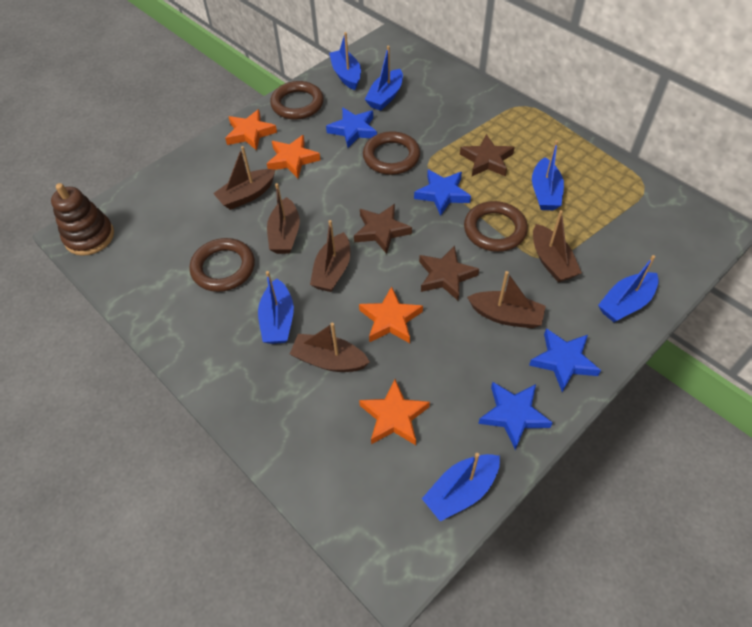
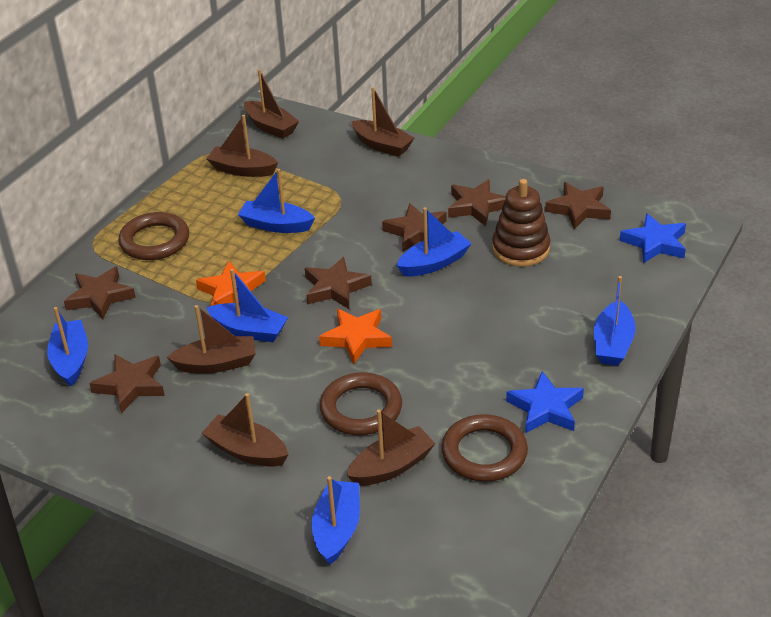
blue star: 4 -> 2
brown ring: 4 -> 3
brown star: 3 -> 6
orange star: 4 -> 2

